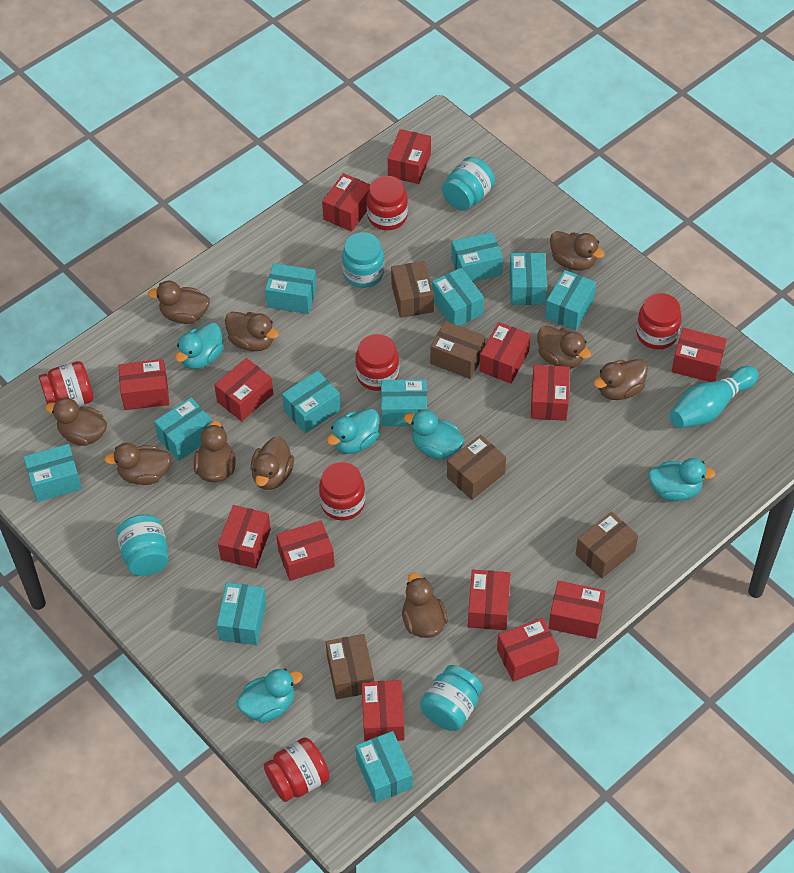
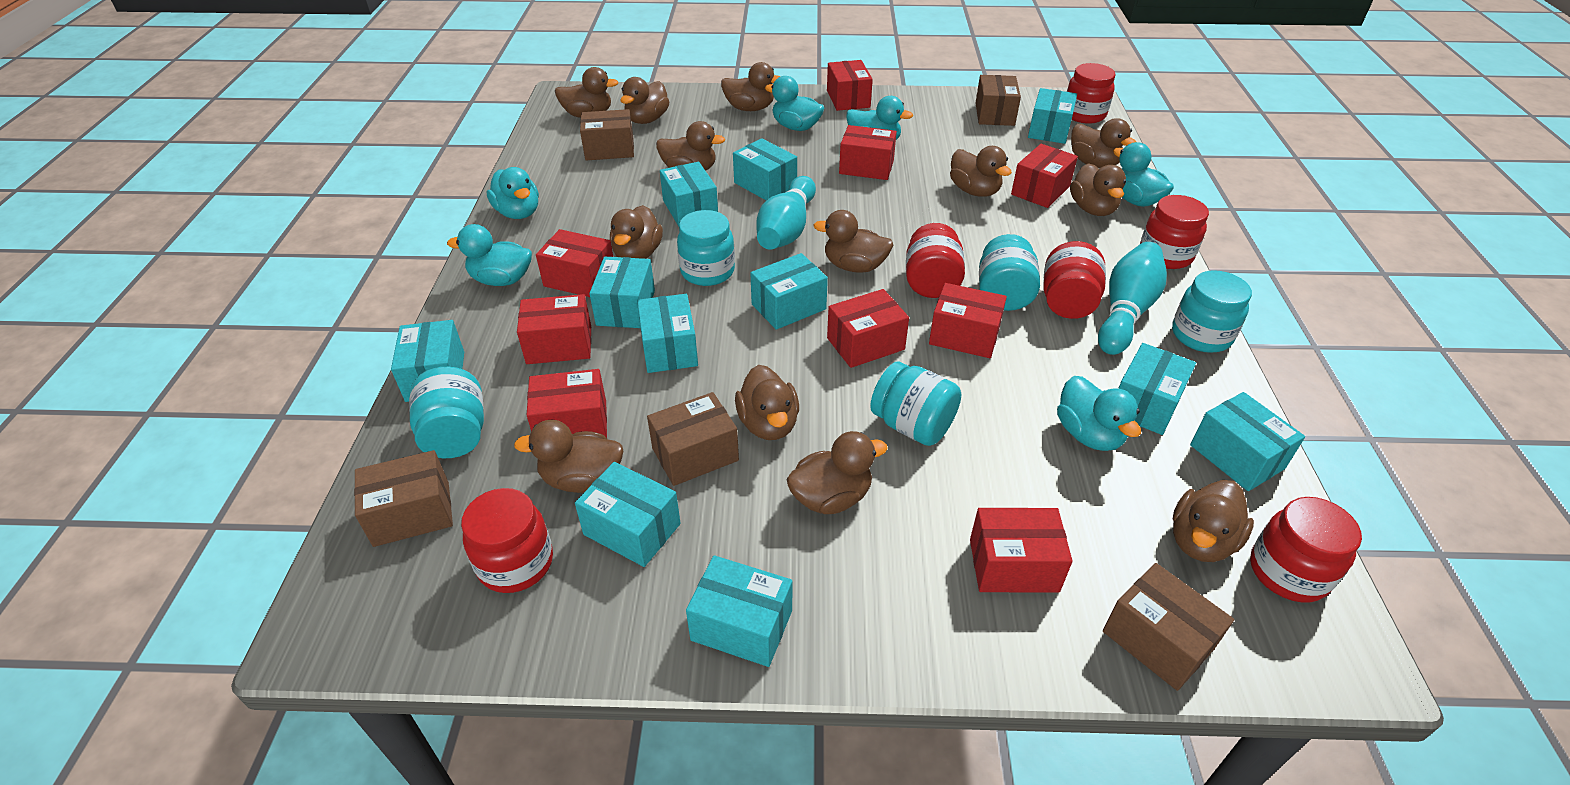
brown duck: 10 -> 13
red box: 13 -> 9
turquoise bowling pin: 1 -> 2
turquoise duck: 5 -> 6
turquoise jar: 4 -> 5

